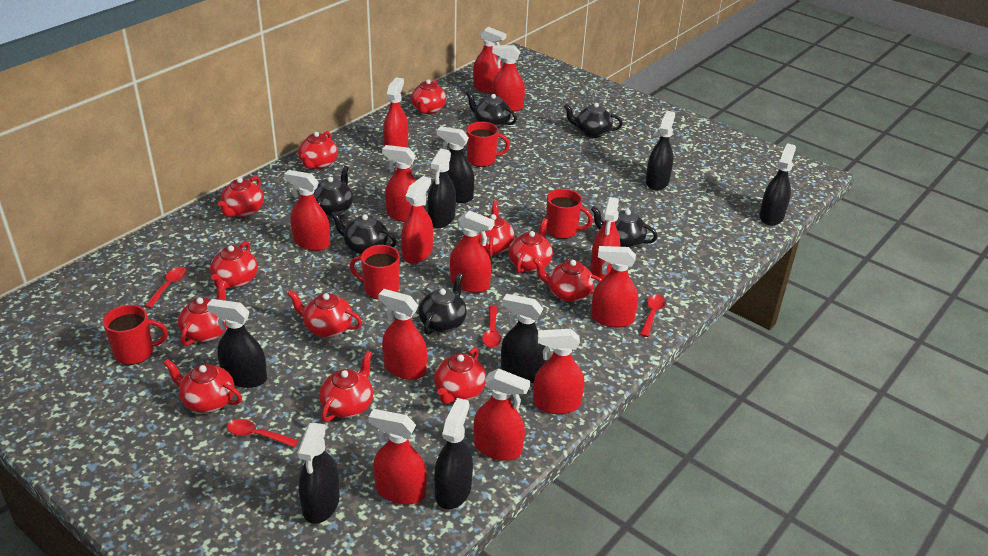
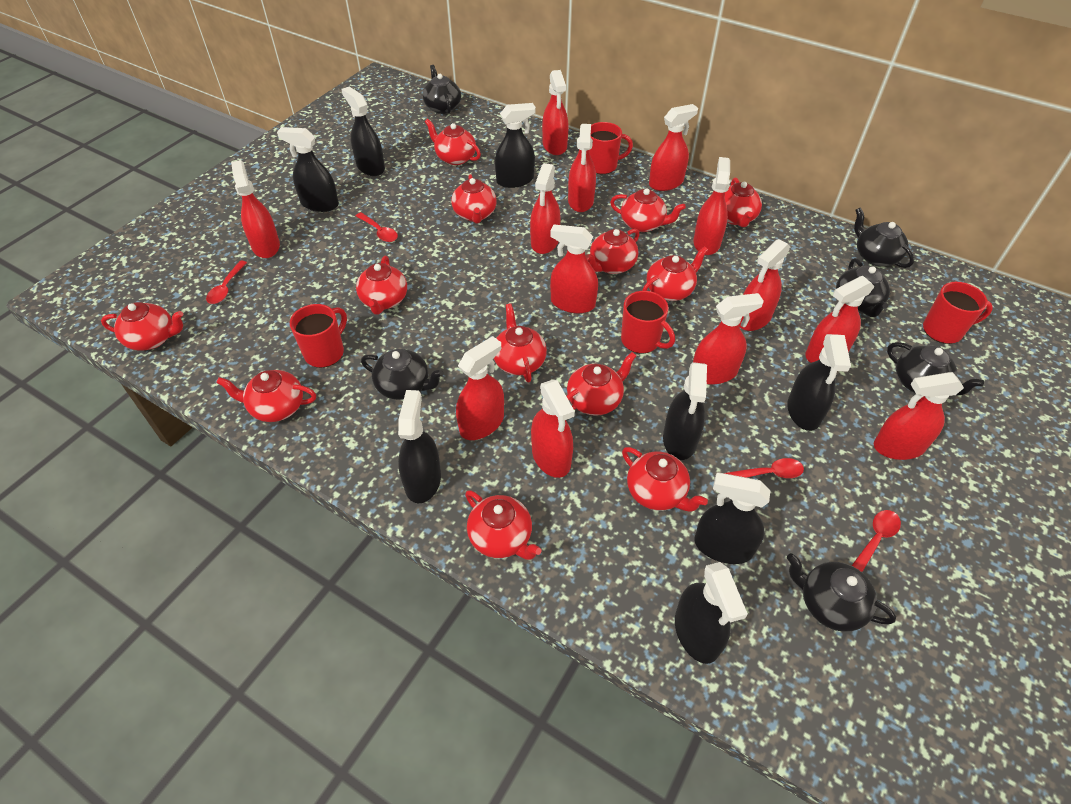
red teapot: 12 -> 13

